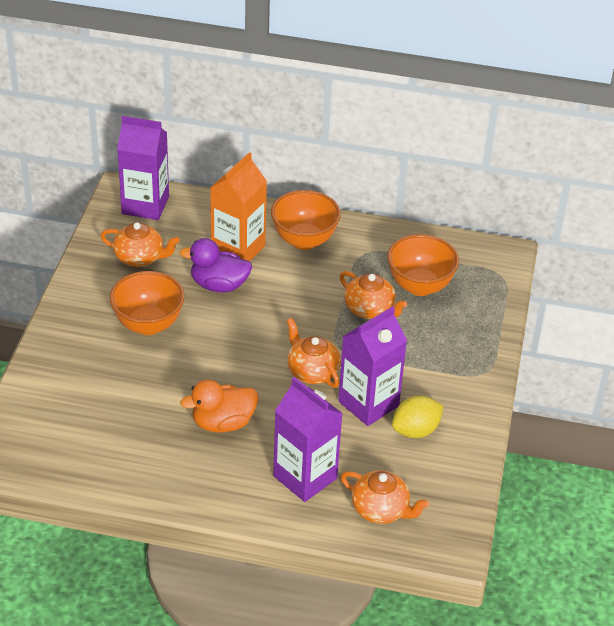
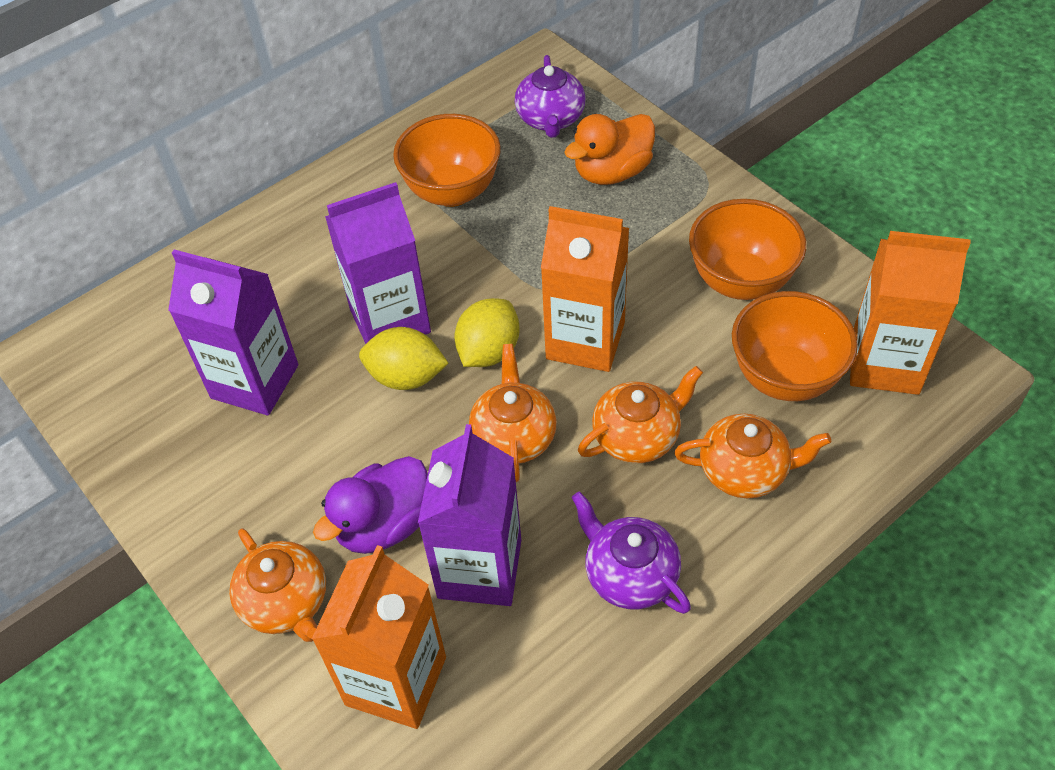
orange carton: 1 -> 3
purple teapot: 0 -> 2
yellow lemon: 1 -> 2

